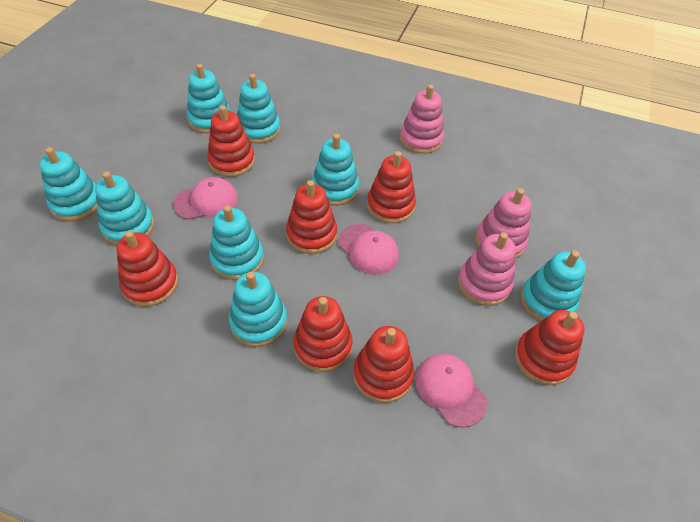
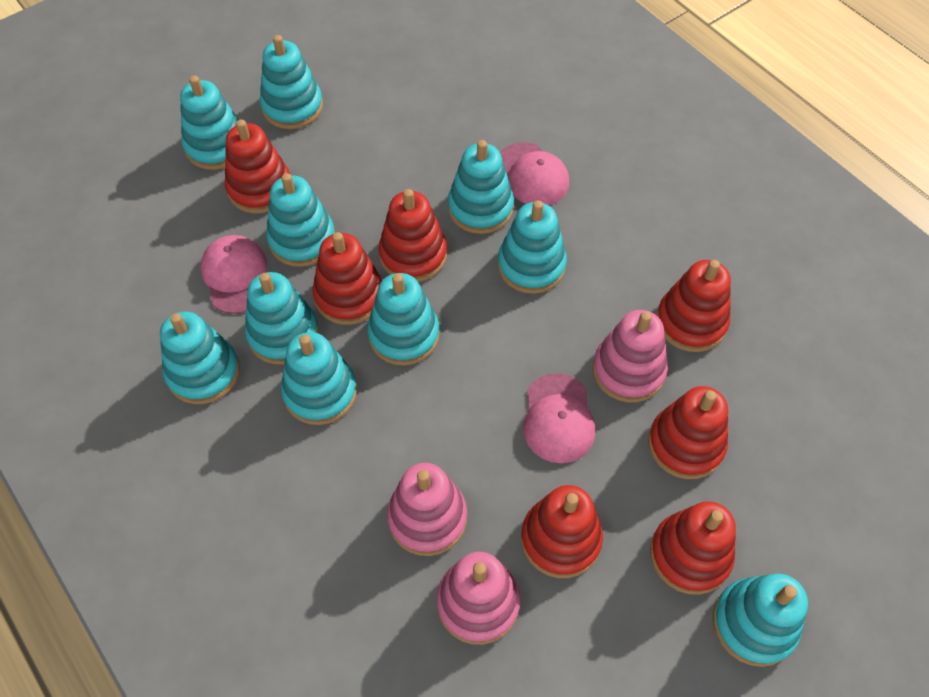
turquoise stacking toy: 8 -> 10

